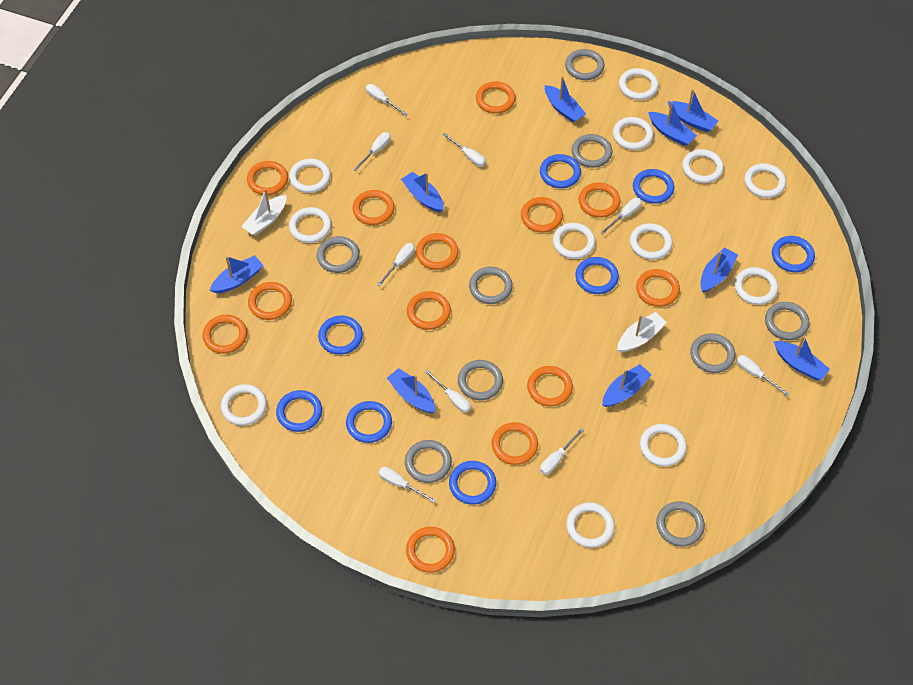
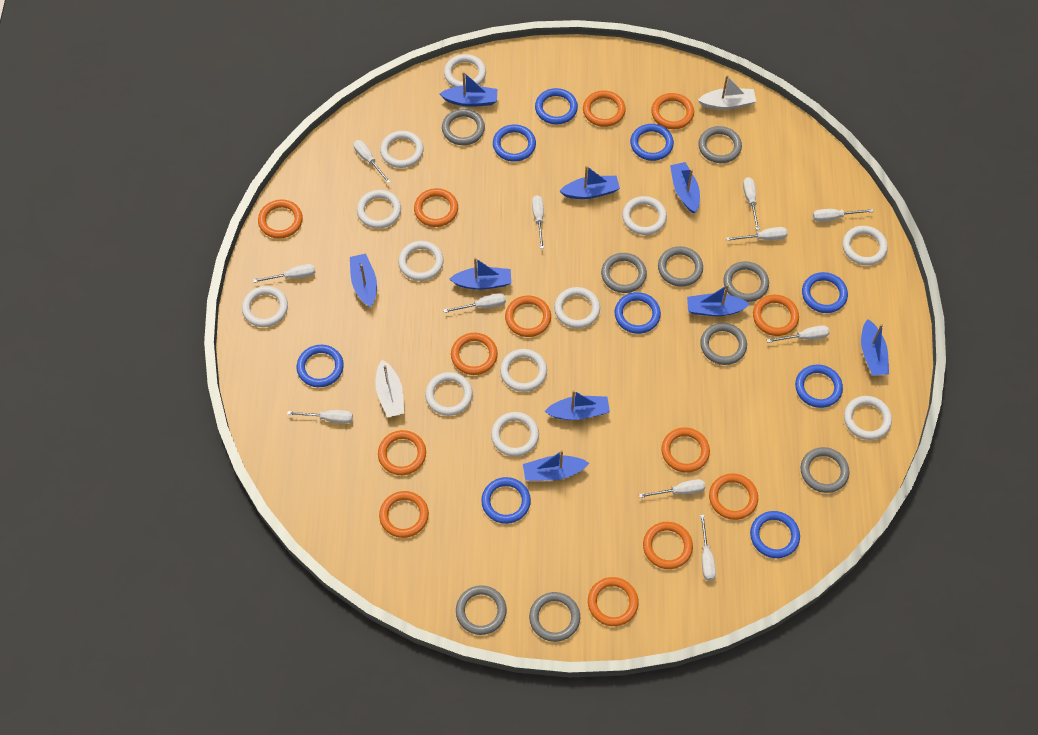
blue ring: 8 -> 9
white screwdriver: 9 -> 11

